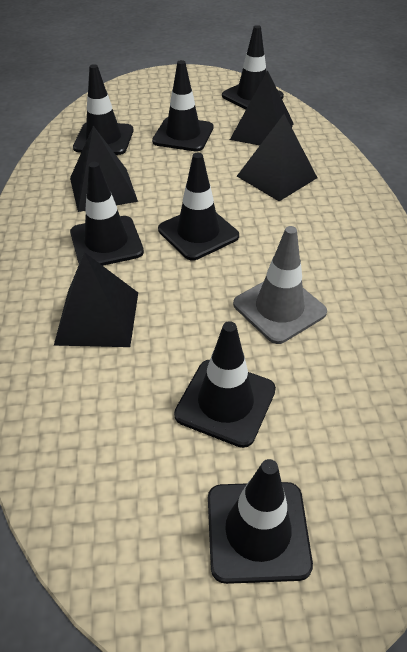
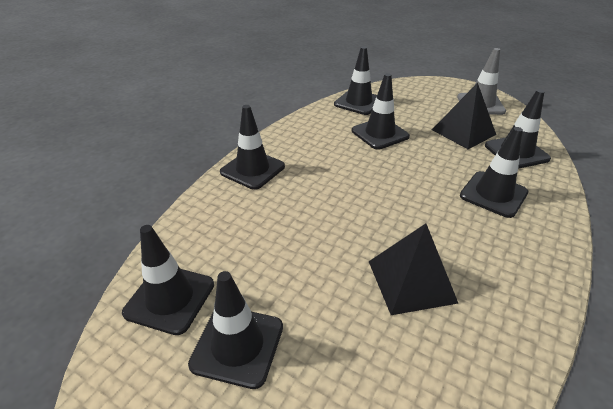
black pyramid: 4 -> 2

